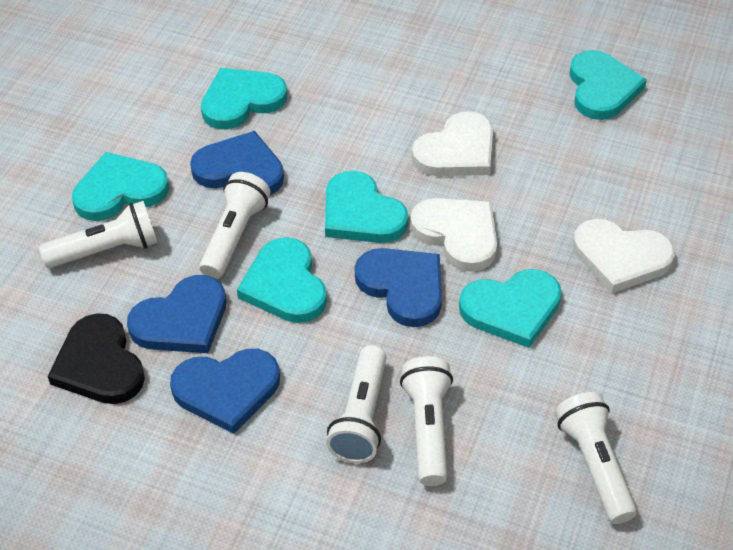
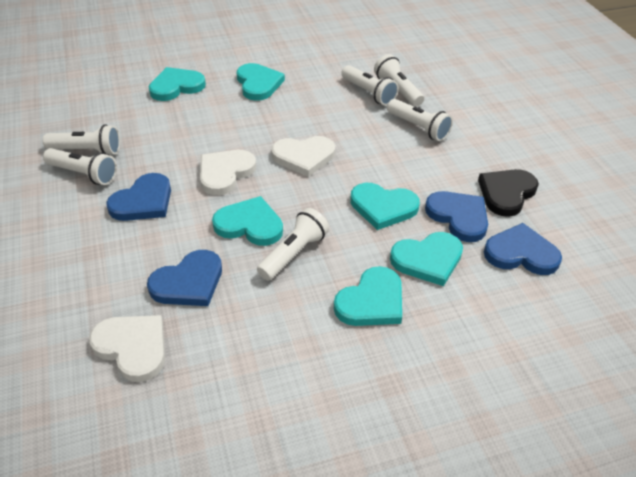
white flashlight: 5 -> 6

